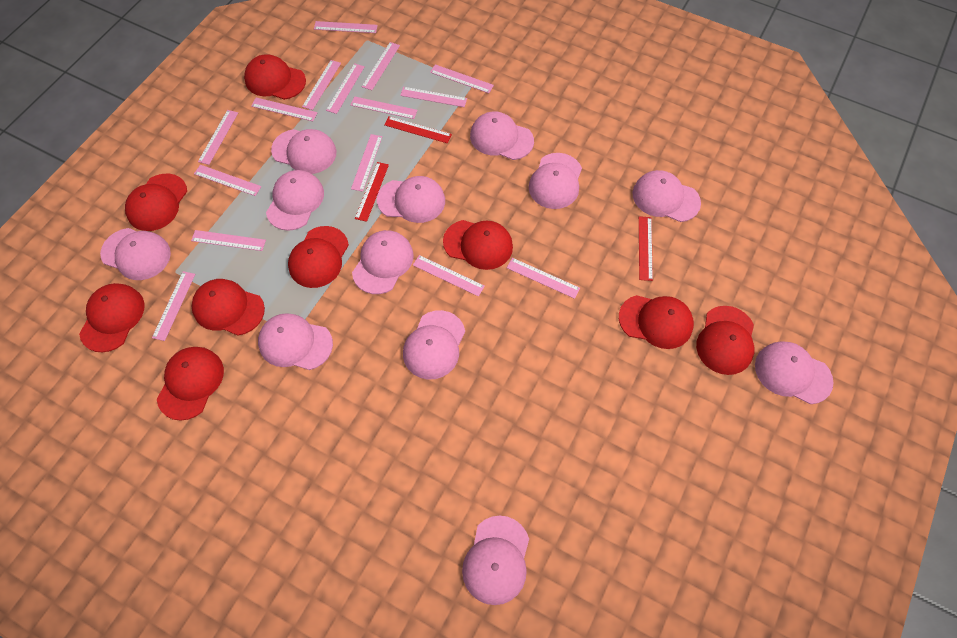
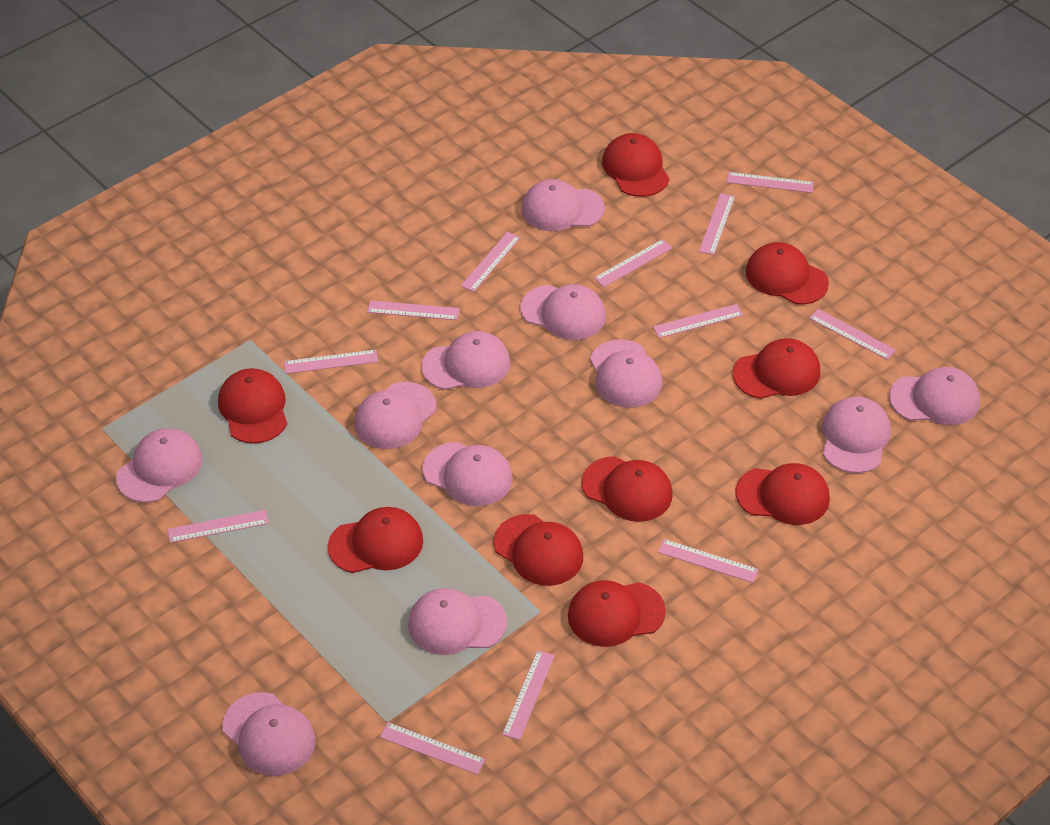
pink cap: 12 -> 11
pink ruler: 15 -> 12
red ruler: 3 -> 0

